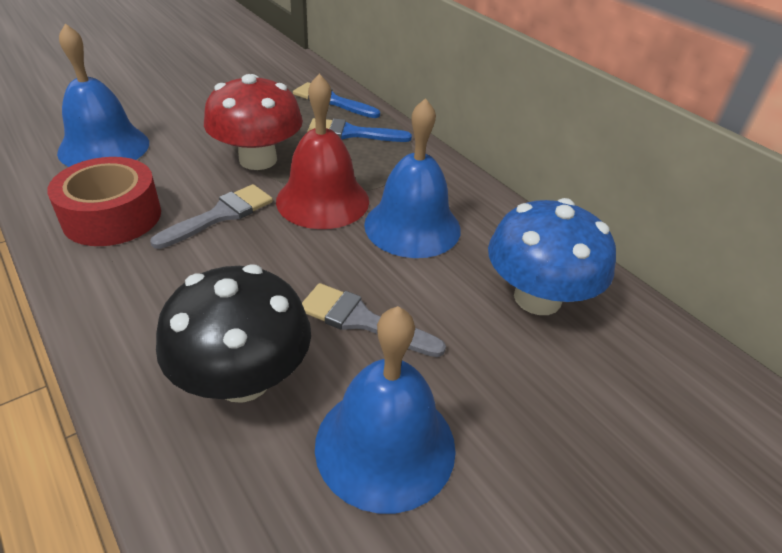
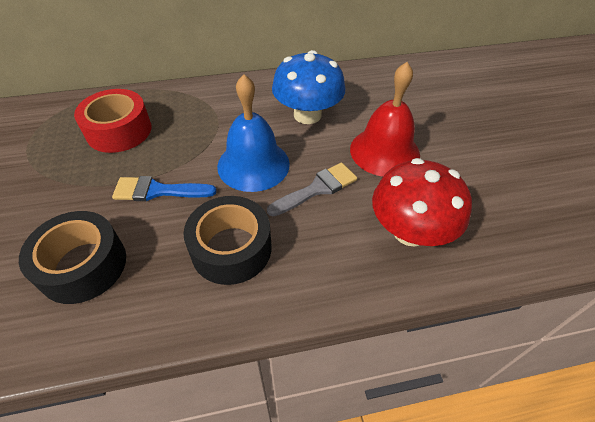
black mushroom: 1 -> 0
black tape: 0 -> 2
blue bell: 3 -> 1
blue brush: 2 -> 1
grey brush: 2 -> 1

